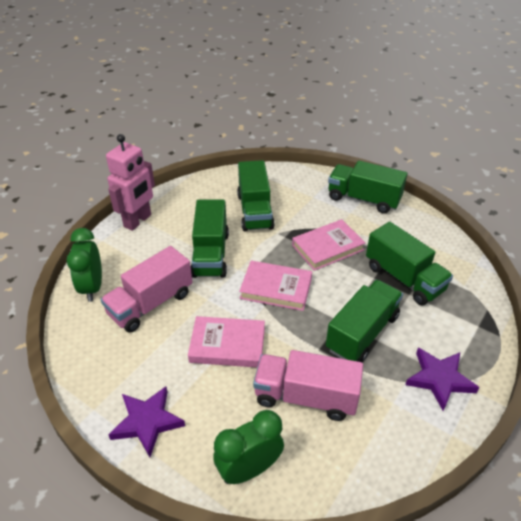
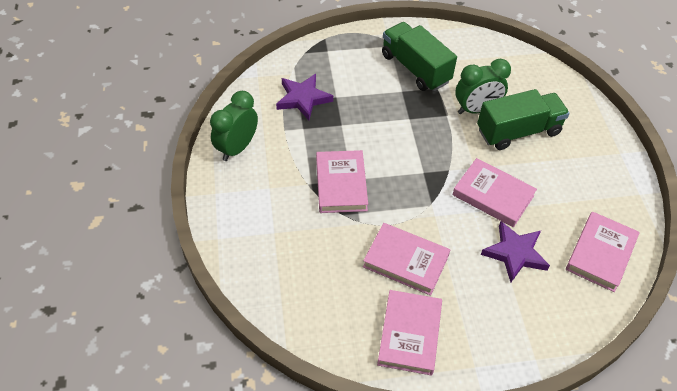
green truck: 5 -> 2
pink book: 3 -> 5
pink robot: 1 -> 0
pink truck: 2 -> 0

